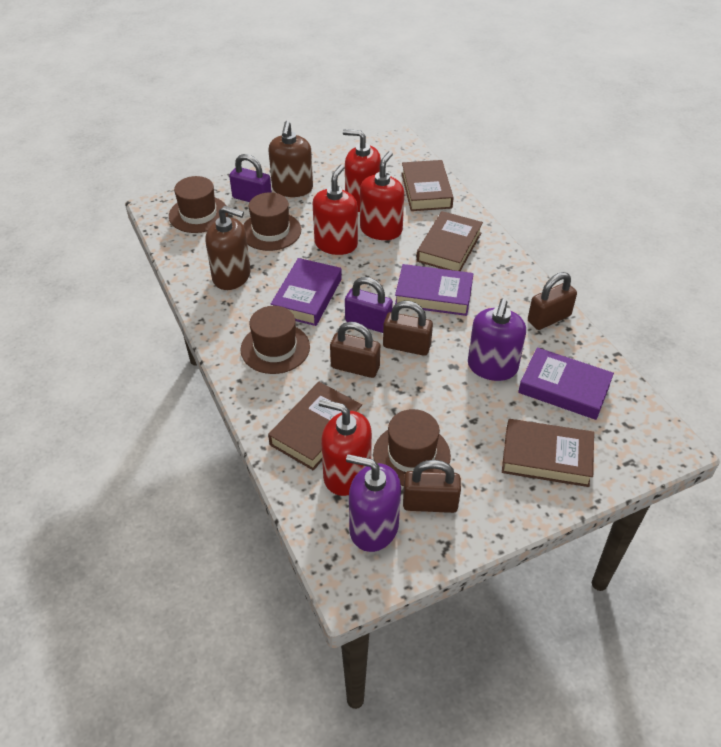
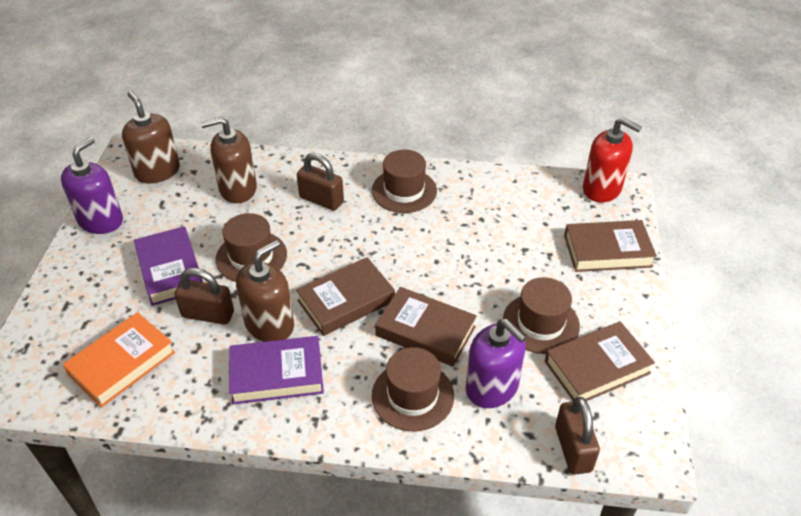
brown padlock: 4 -> 3
brown soap dispenser: 2 -> 3
orange book: 0 -> 1
purple book: 3 -> 2
purple padlock: 2 -> 0
red soap dispenser: 4 -> 1

